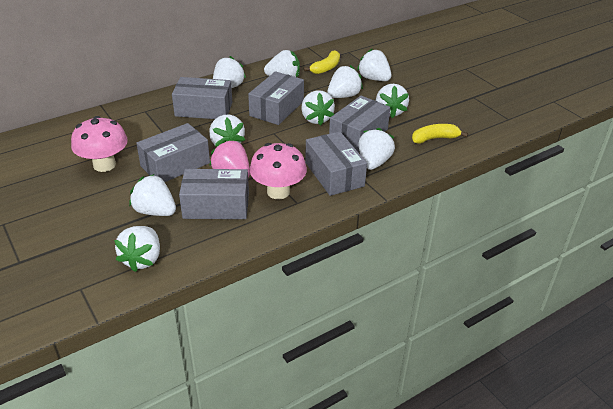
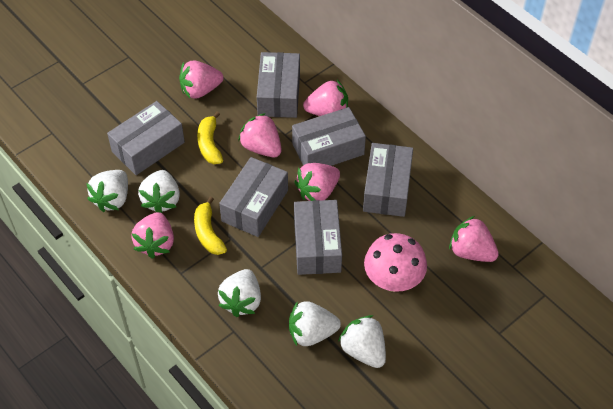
pink mushroom: 2 -> 1
pink strawberry: 1 -> 6
white strawberry: 10 -> 5

